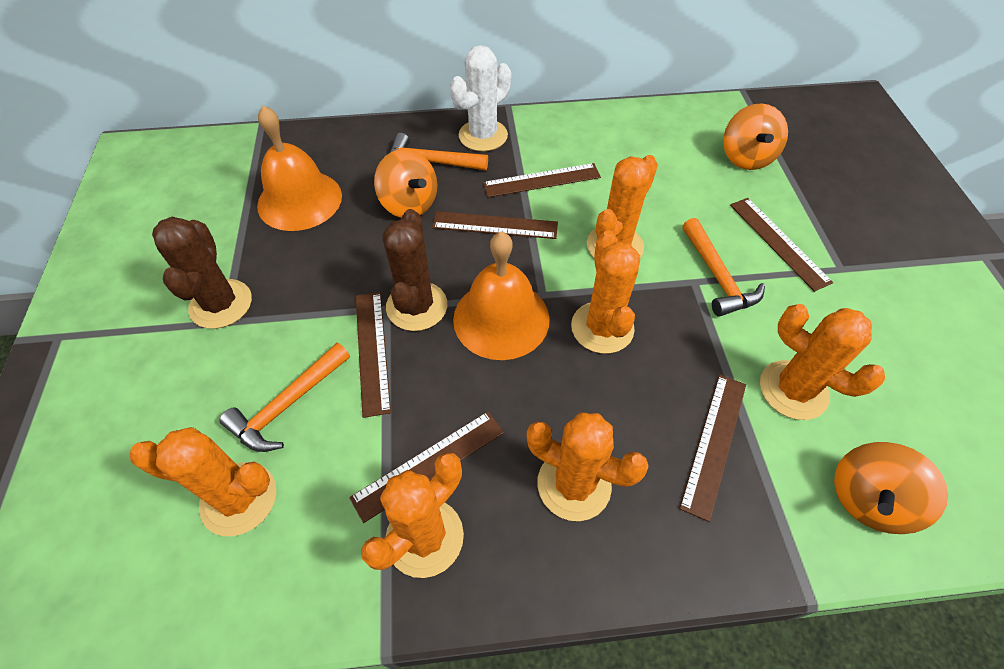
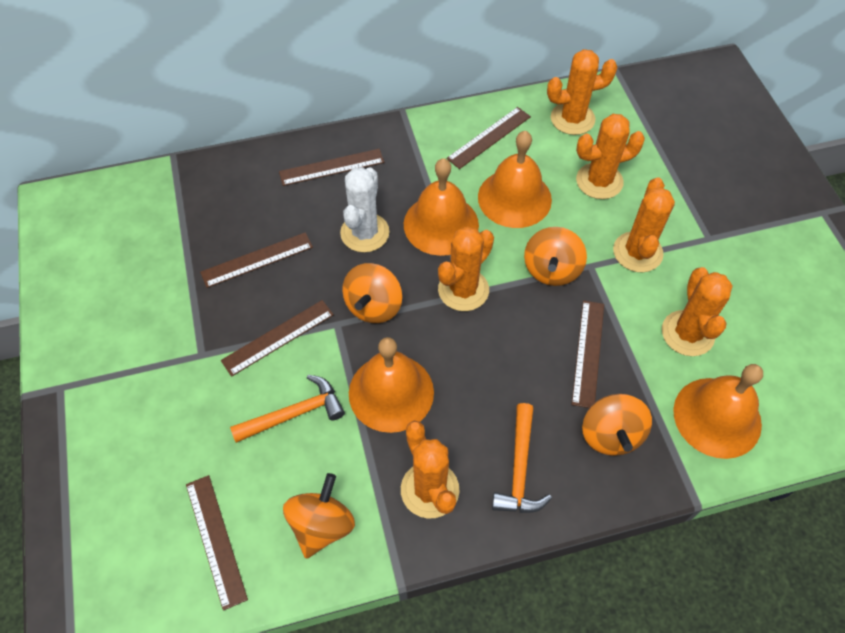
brown cactus: 2 -> 0
orange bell: 2 -> 4
orange hammer: 3 -> 2
orange spinning top: 3 -> 4

